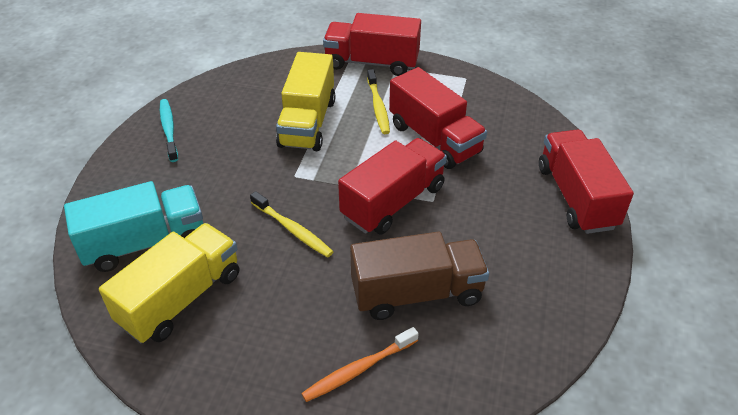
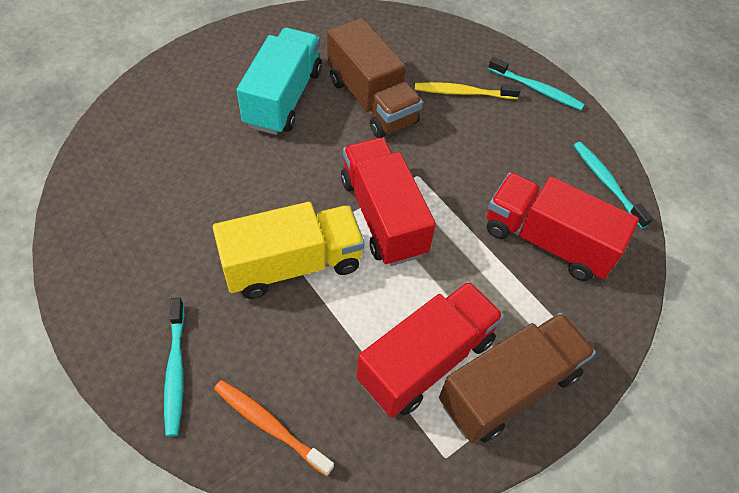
brown truck: 1 -> 2
red truck: 4 -> 3
turquoise toothbrush: 1 -> 3
yellow toothbrush: 2 -> 1
yellow truck: 2 -> 1

